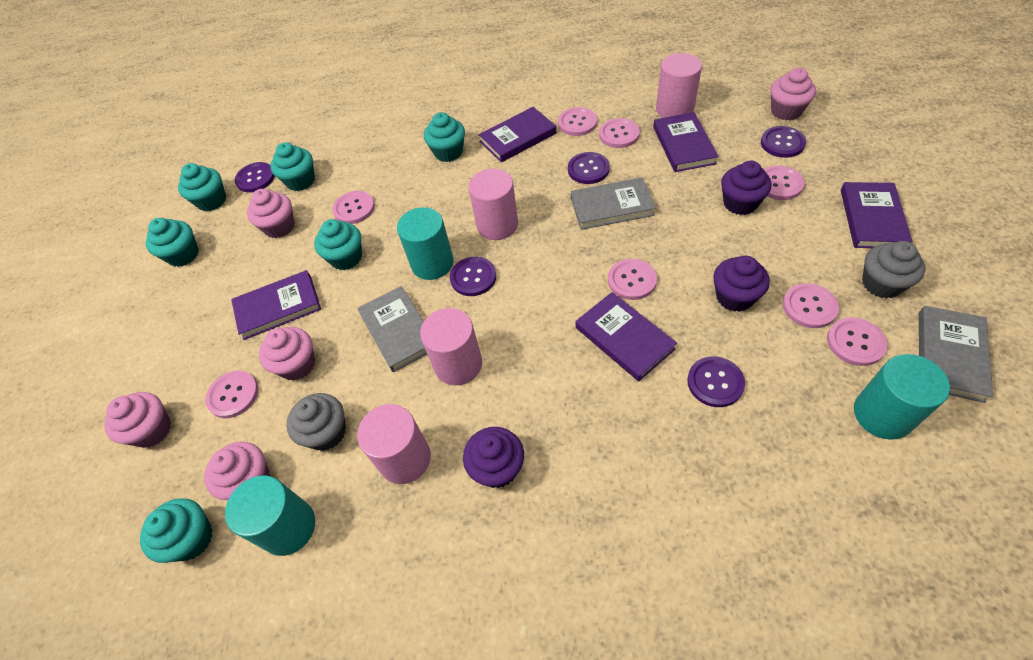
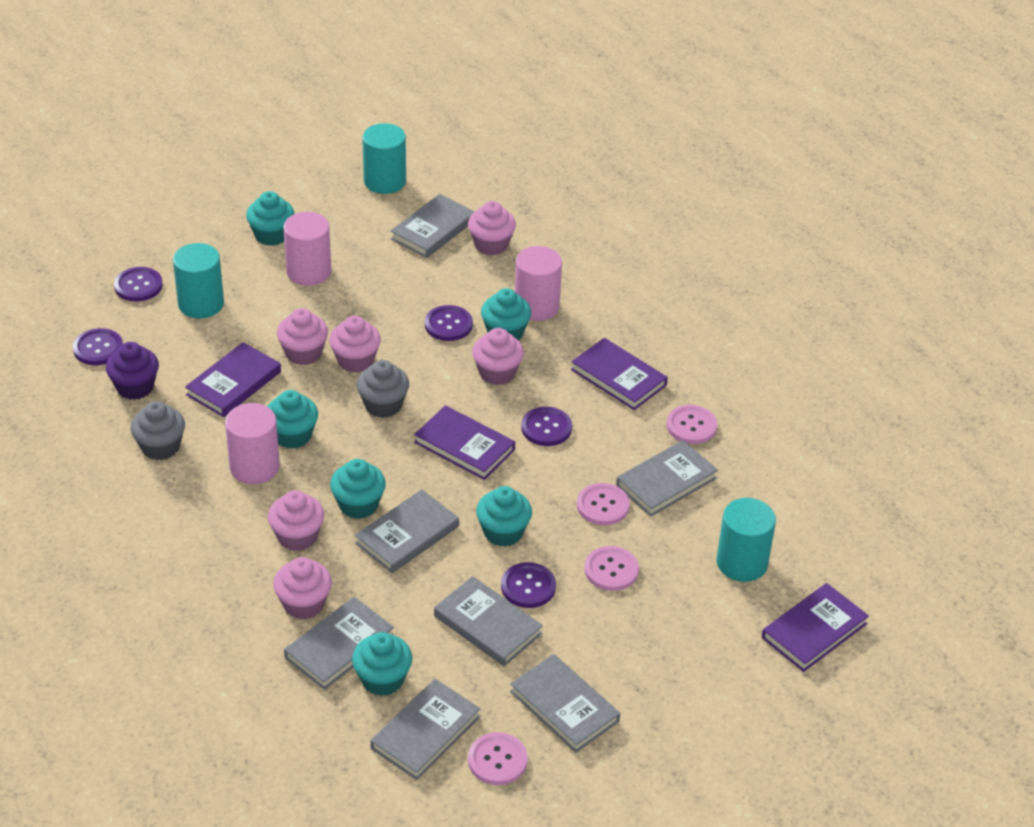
grey book: 3 -> 7
pink button: 8 -> 4
pink cupcake: 5 -> 6
pink cylinder: 4 -> 3
purple book: 5 -> 4
purple cupcake: 3 -> 1

